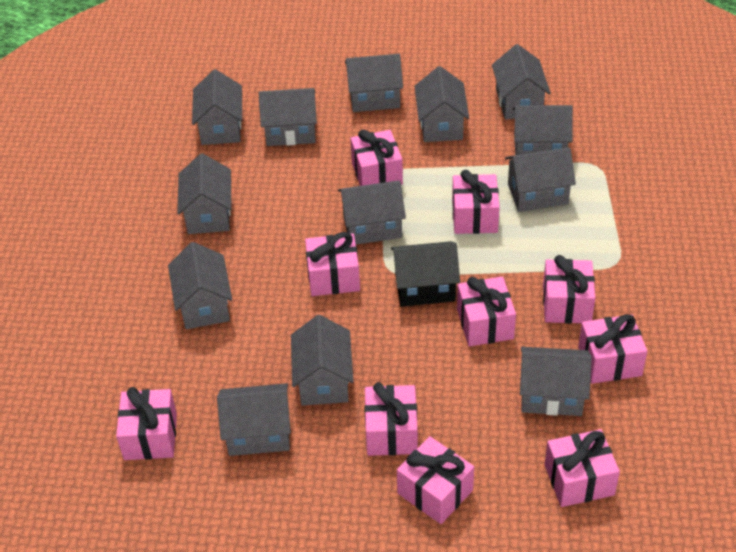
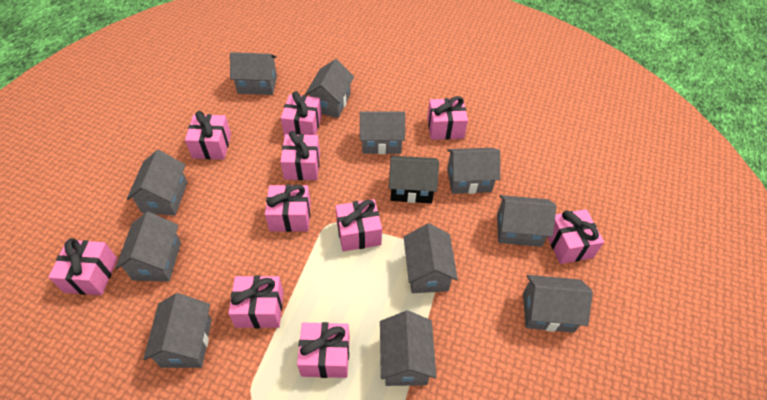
grey house: 13 -> 11

